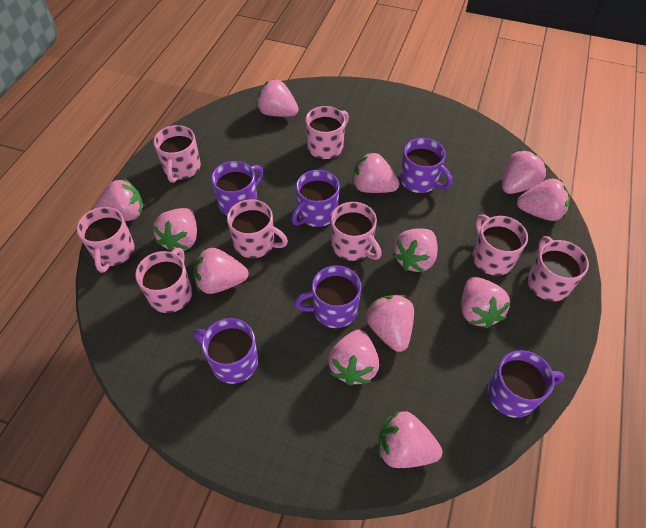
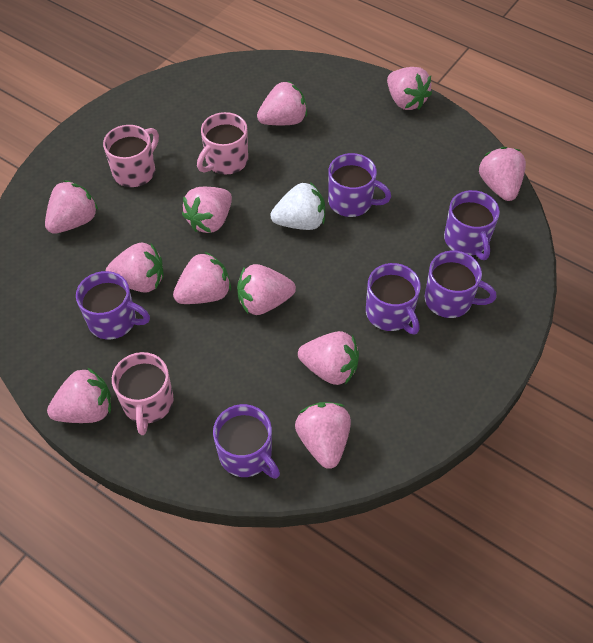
pink mug: 8 -> 3
pink strawberry: 12 -> 11
white strawberry: 0 -> 1

